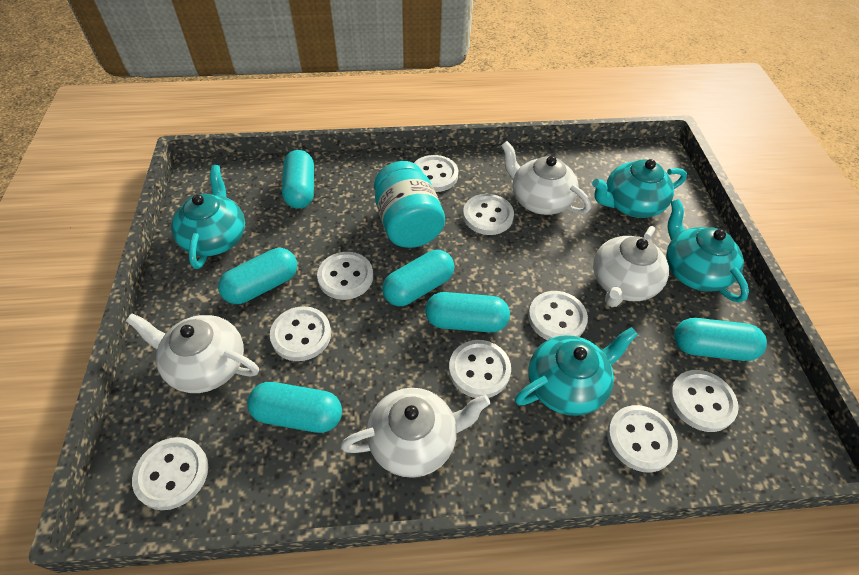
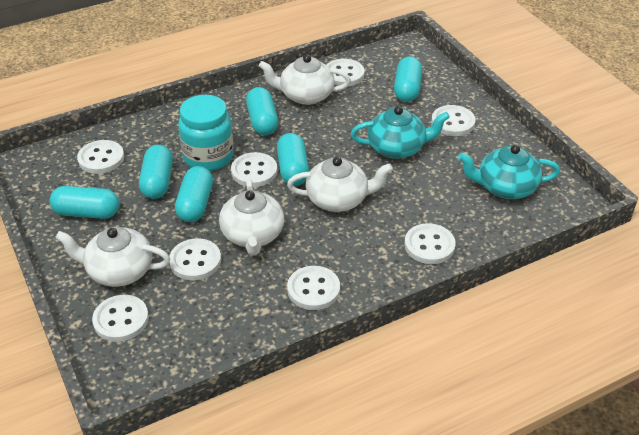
turquoise teapot: 4 -> 2
white button: 9 -> 8

